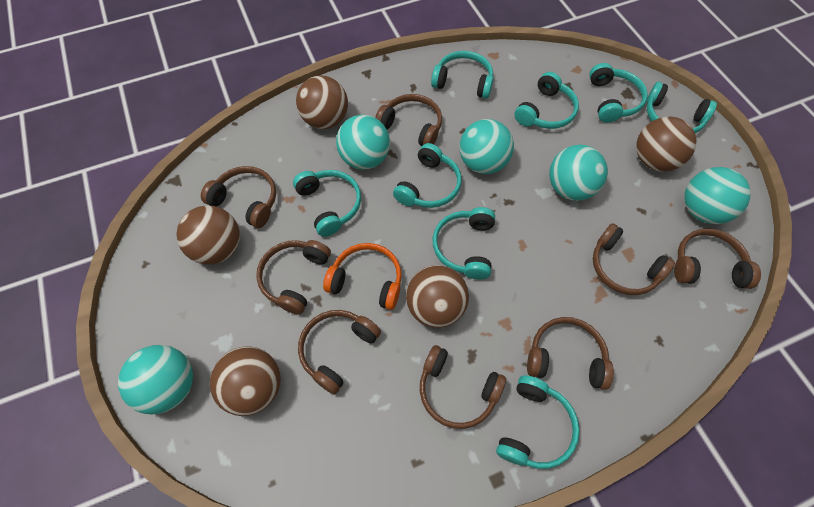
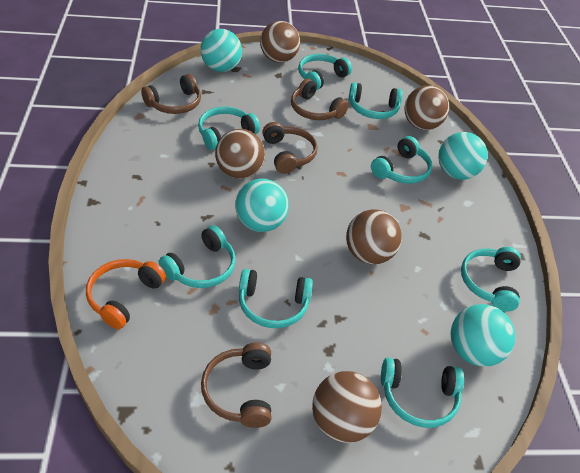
brown headphones: 8 -> 4
turquoise ball: 5 -> 4

